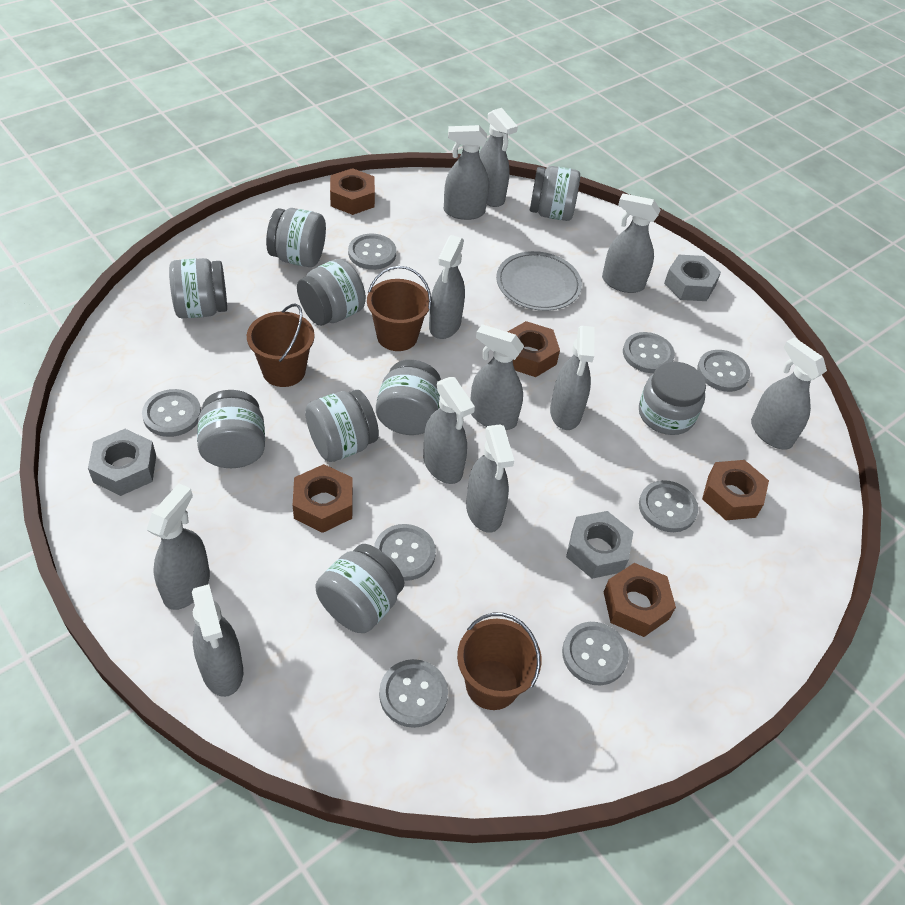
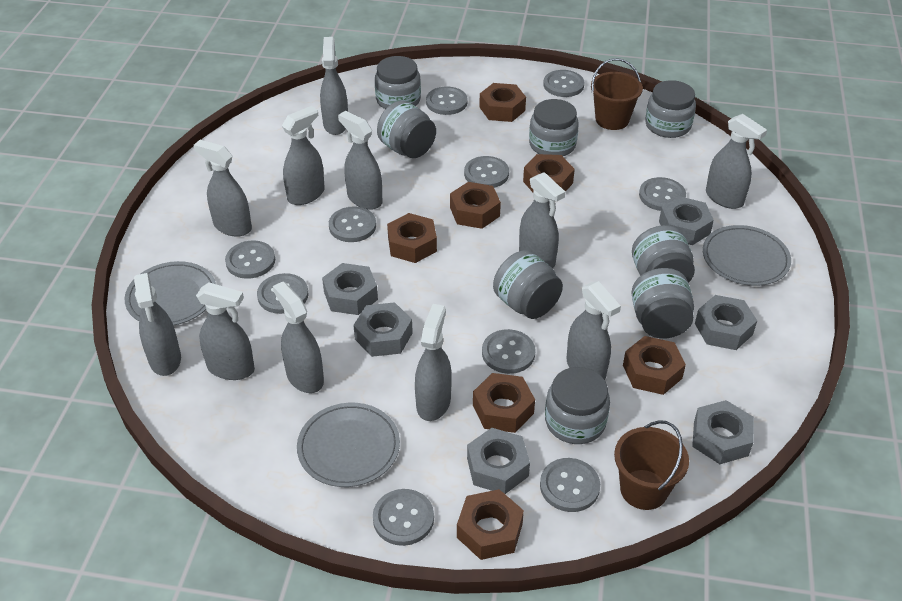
brown bucket: 3 -> 2
brown nut: 5 -> 7
grey button: 8 -> 10
grey jar: 9 -> 8
grey nut: 3 -> 6
grey plate: 1 -> 3

